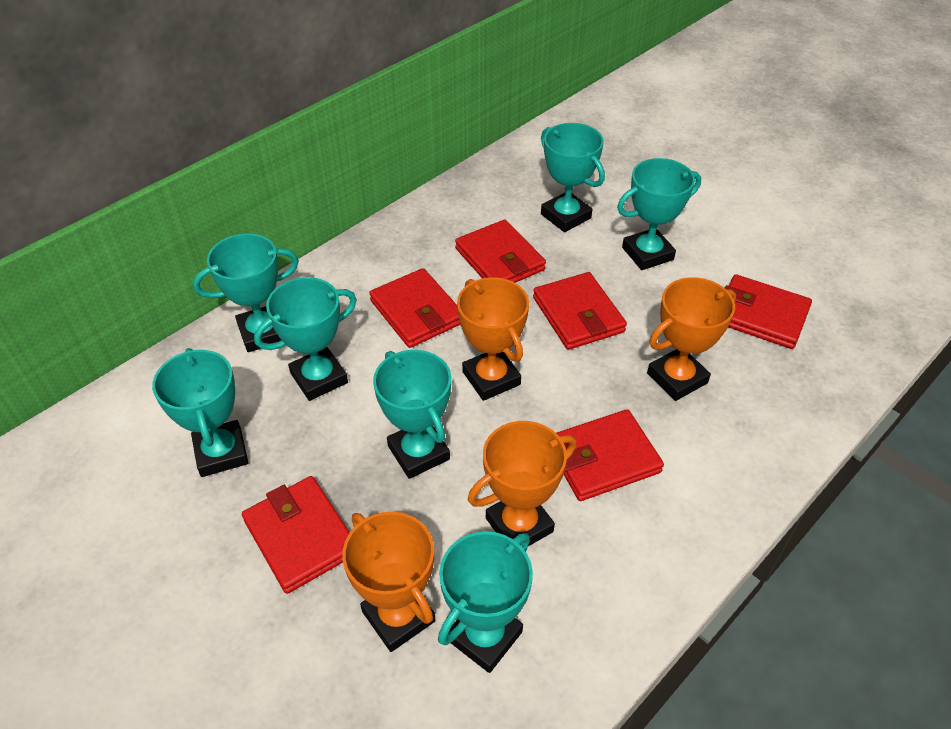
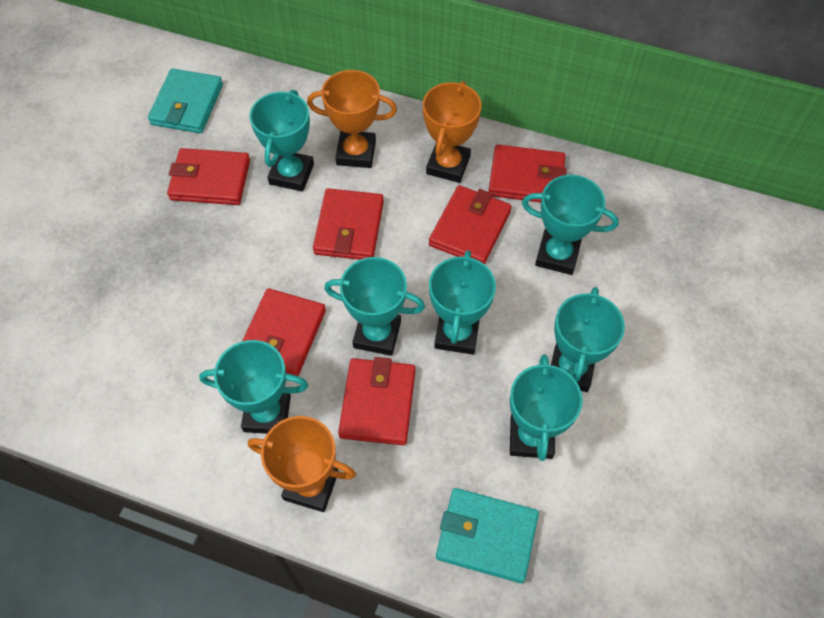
orange trophy: 4 -> 3
turquoise wallet: 0 -> 2

